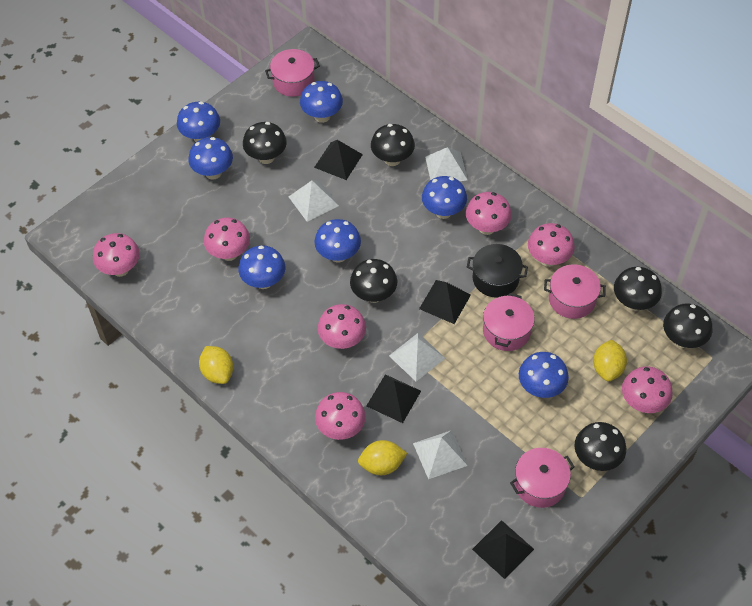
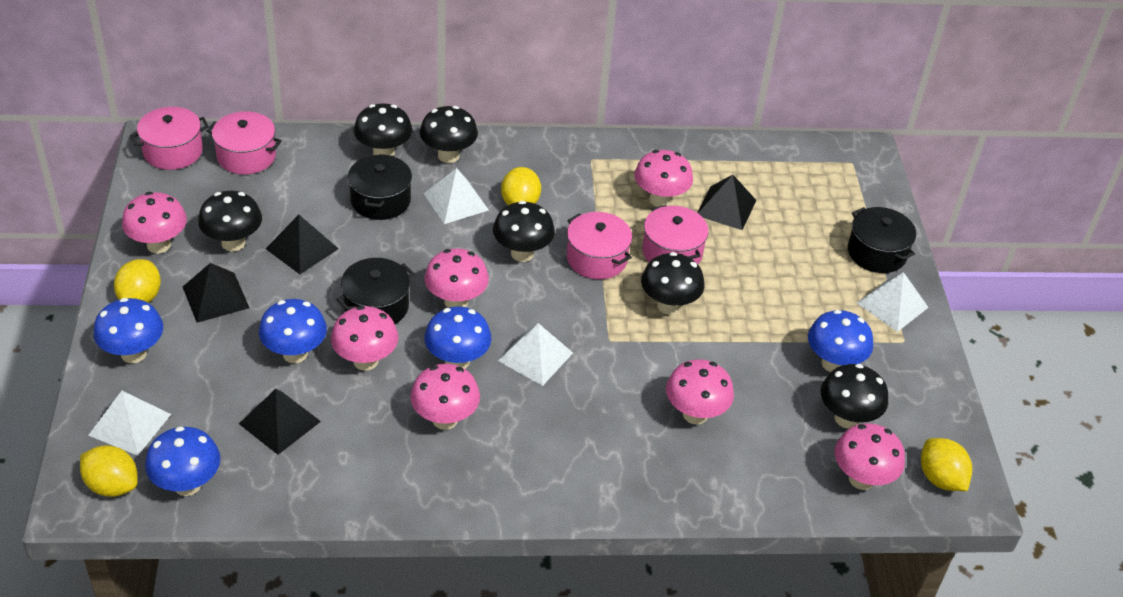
black pot: 1 -> 3
blue mushroom: 7 -> 5
yellow lemon: 3 -> 4

